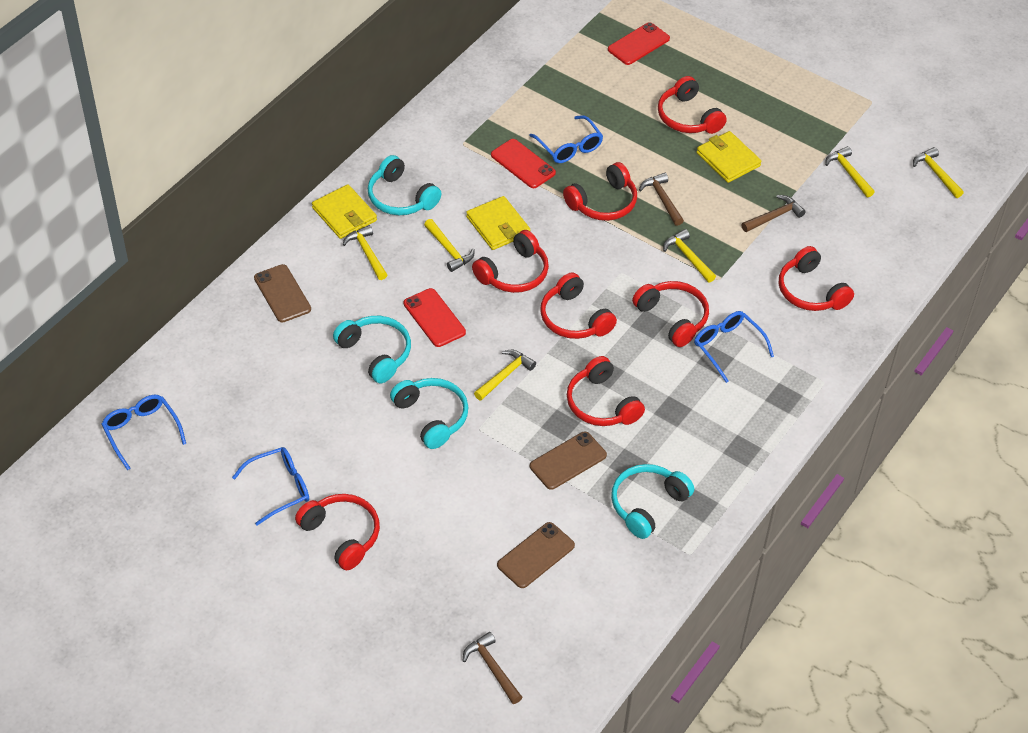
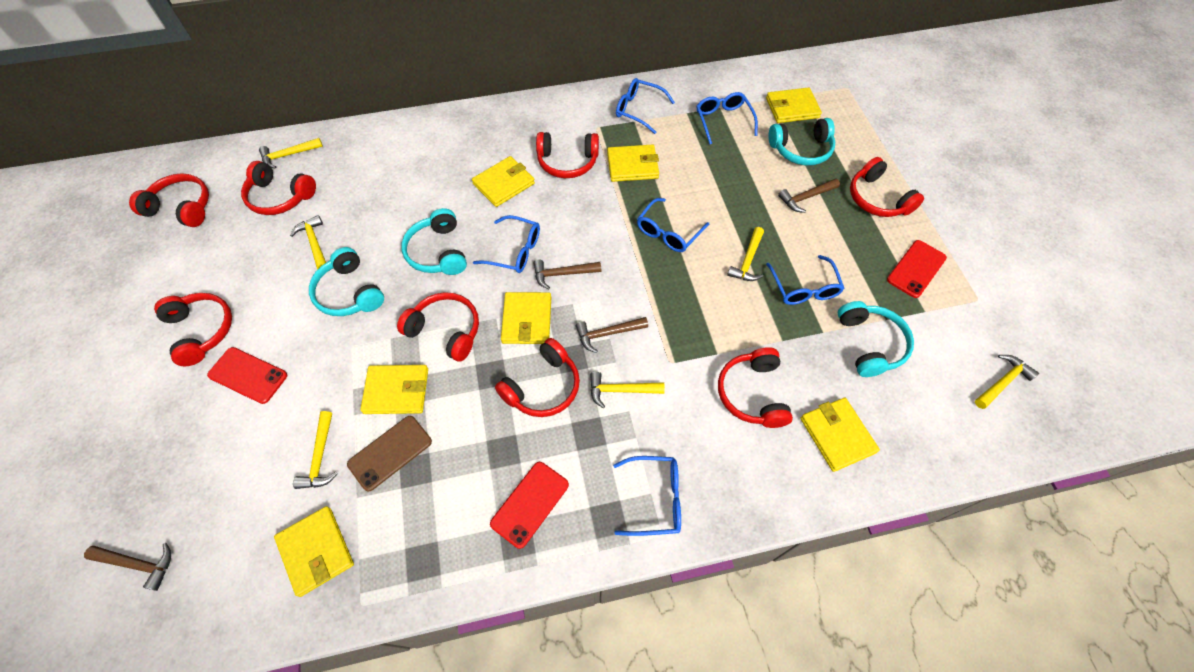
blue glasses: 4 -> 6
brown hammer: 3 -> 4
brown phone: 3 -> 1
yellow wallet: 3 -> 7

